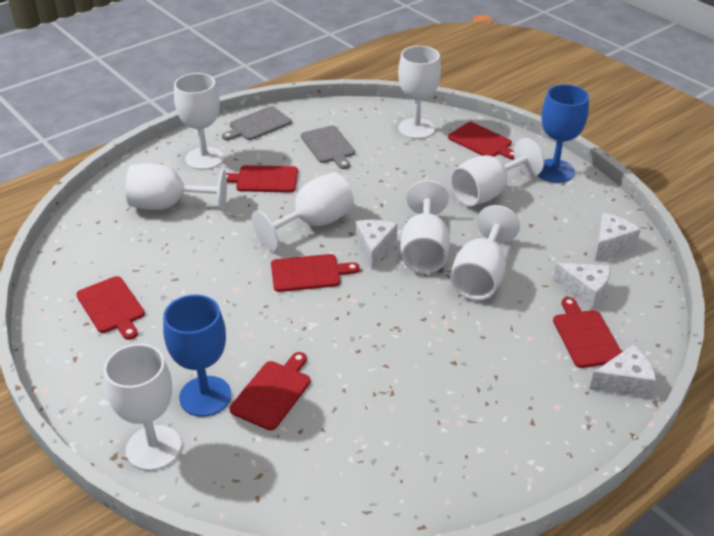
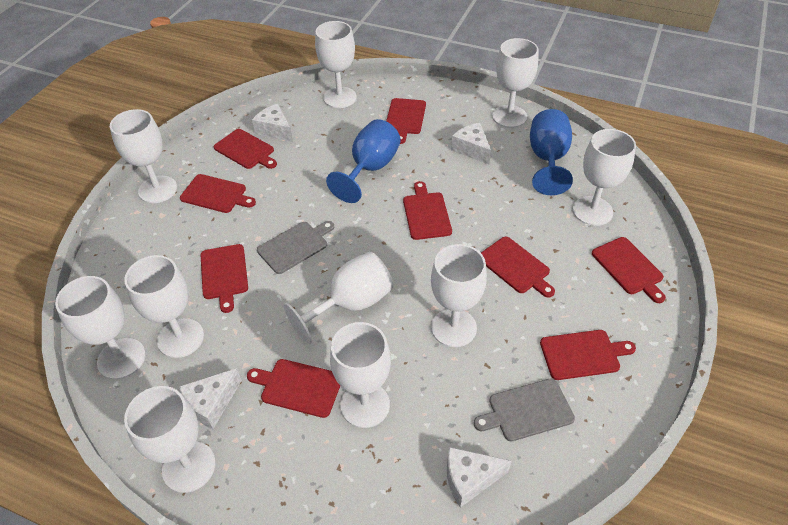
red cutting board: 6 -> 9
white goblet: 8 -> 10

